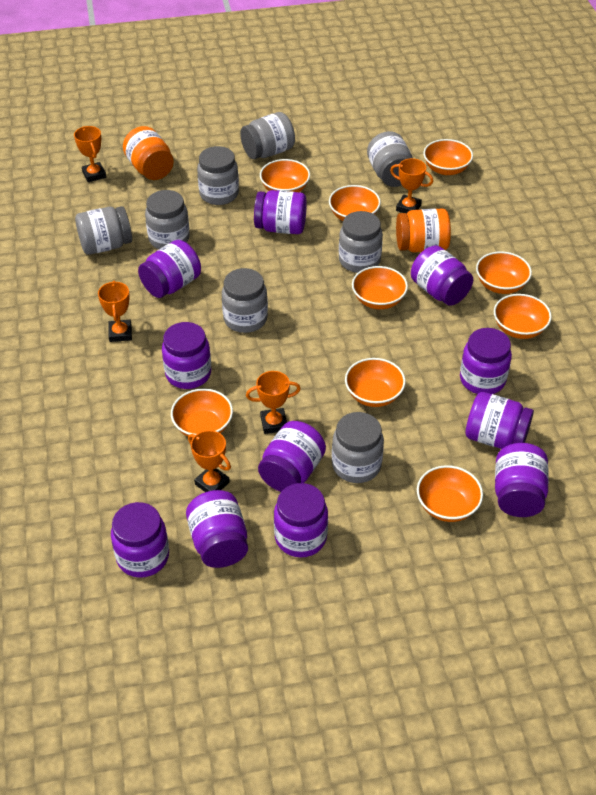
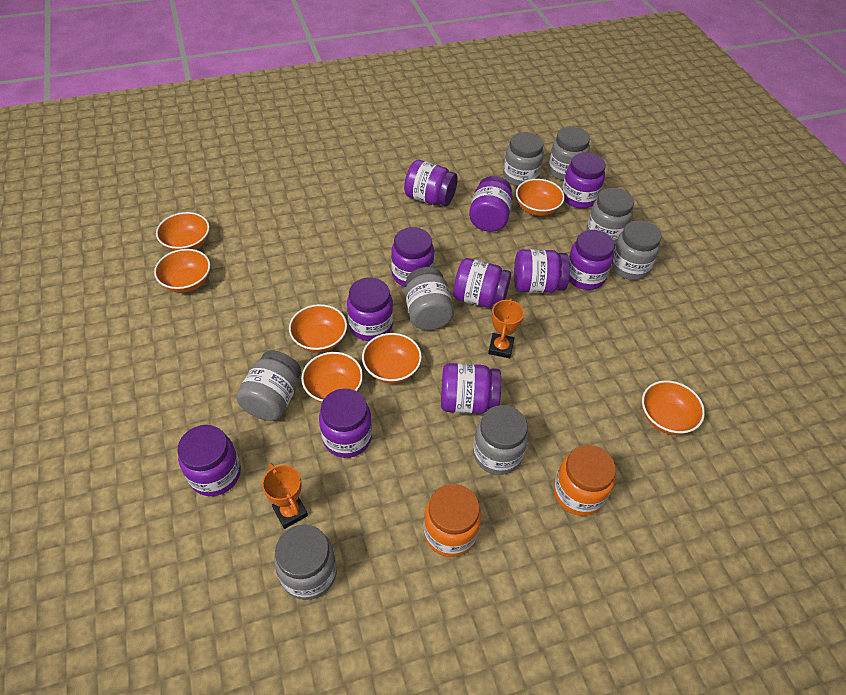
orange bowl: 9 -> 7
orange trophy: 5 -> 2

